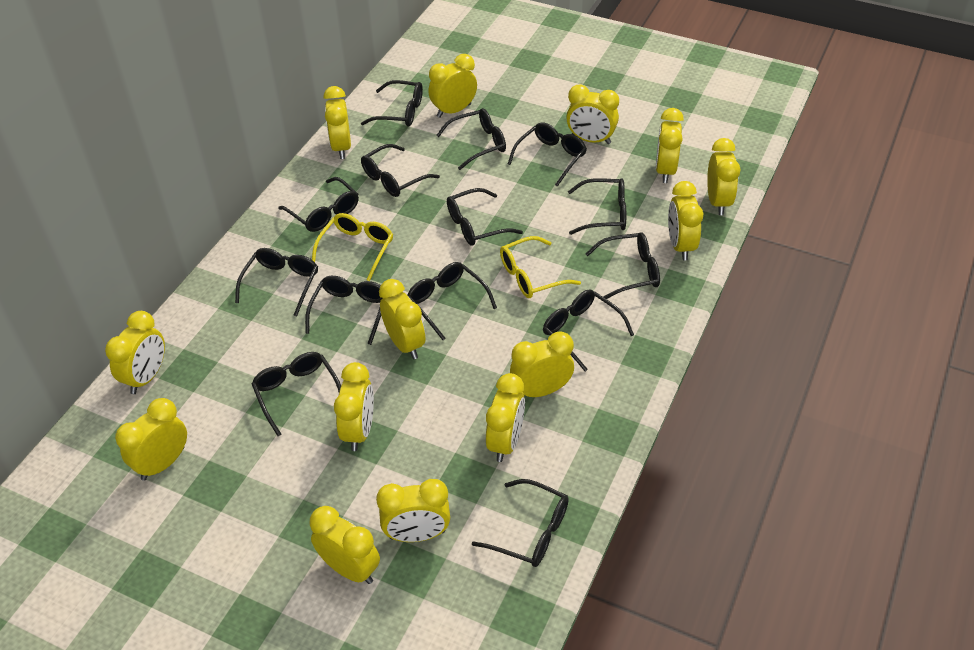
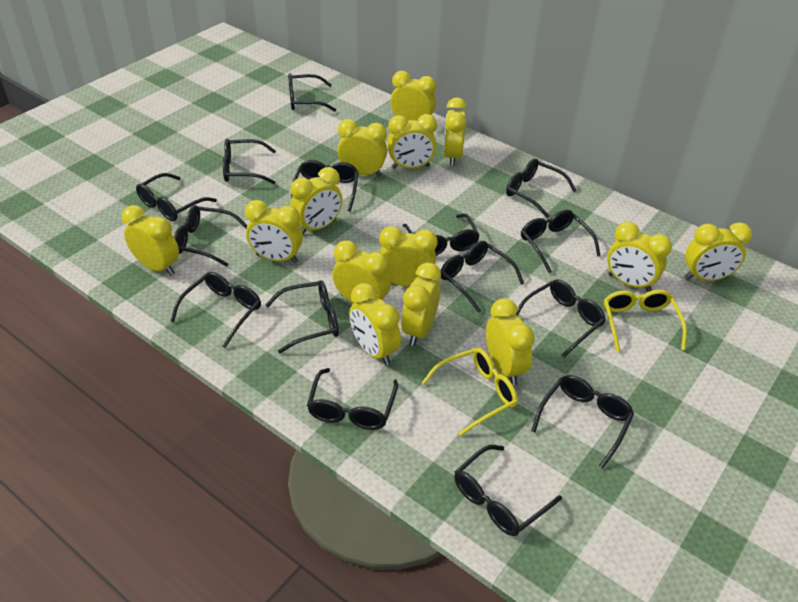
black glasses: 14 -> 15

